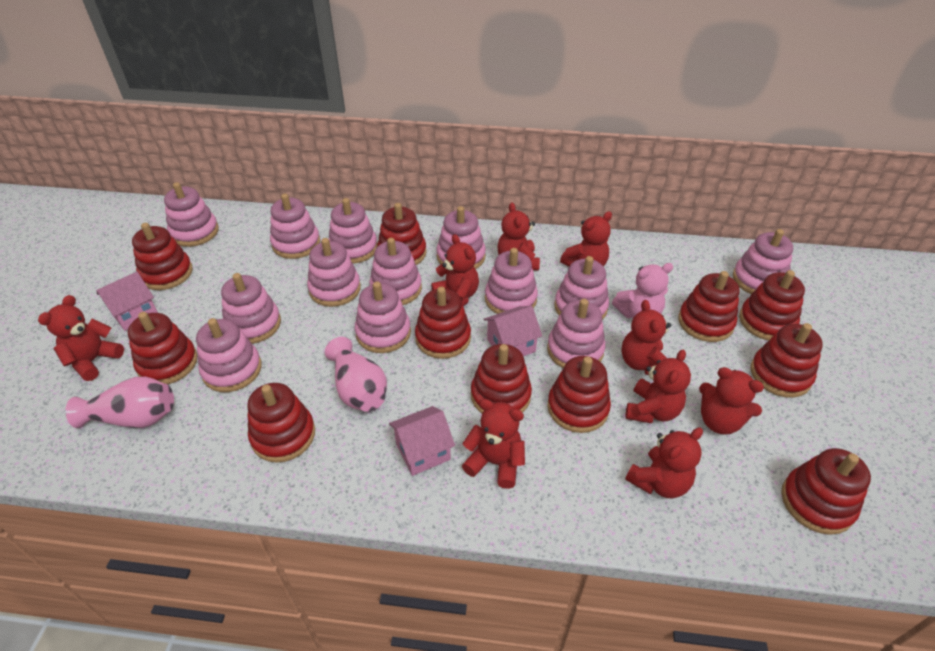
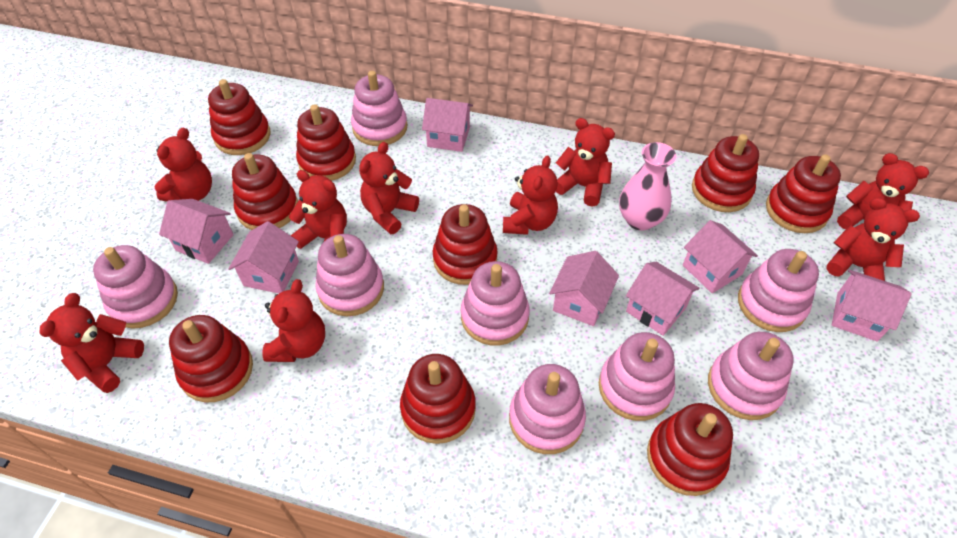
pink house: 3 -> 7
pink stacking toy: 13 -> 8
pink teddy bear: 1 -> 0
pink vase: 2 -> 1
red stacking toy: 11 -> 9

